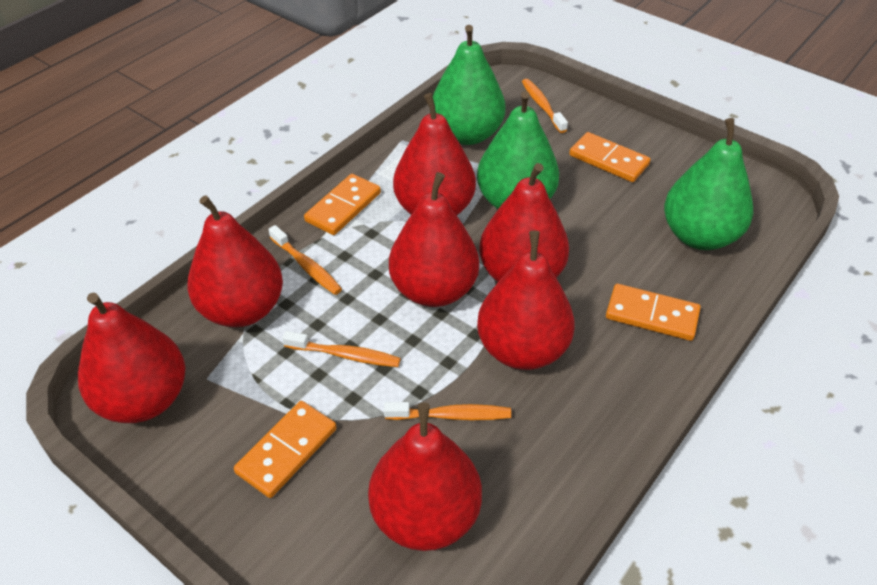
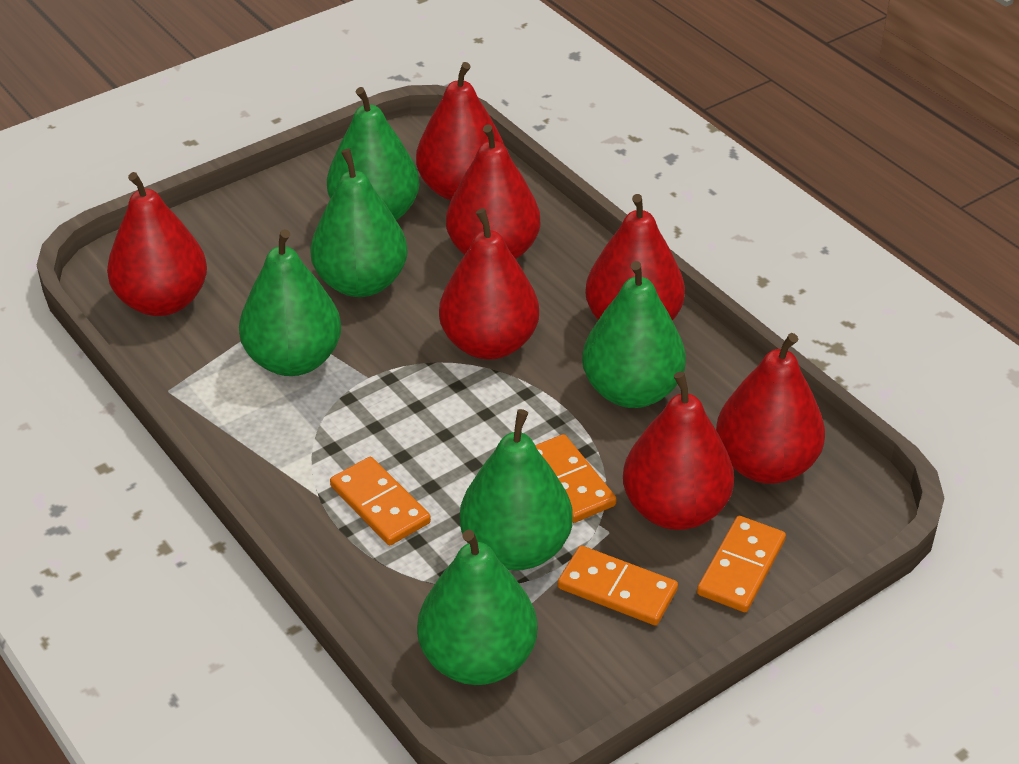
green pear: 3 -> 6
orange toothbrush: 4 -> 0

